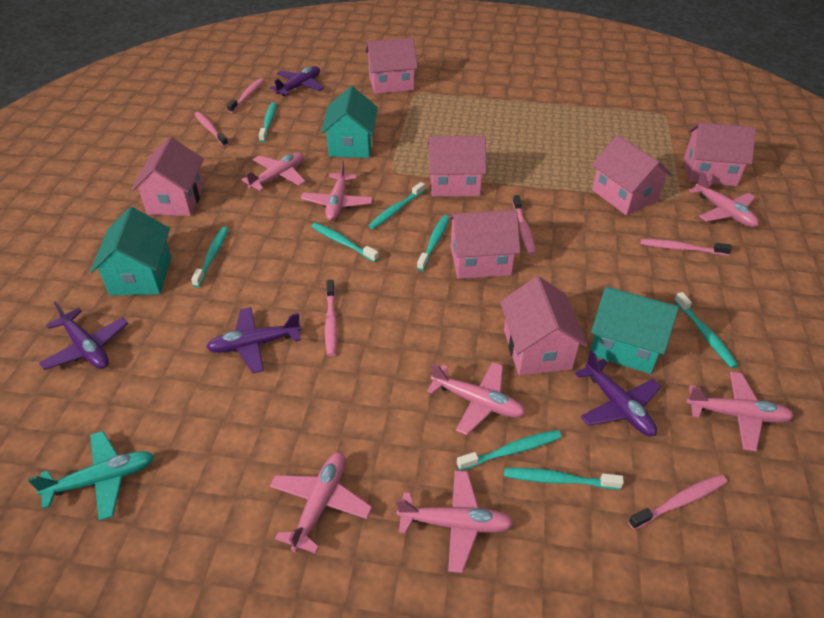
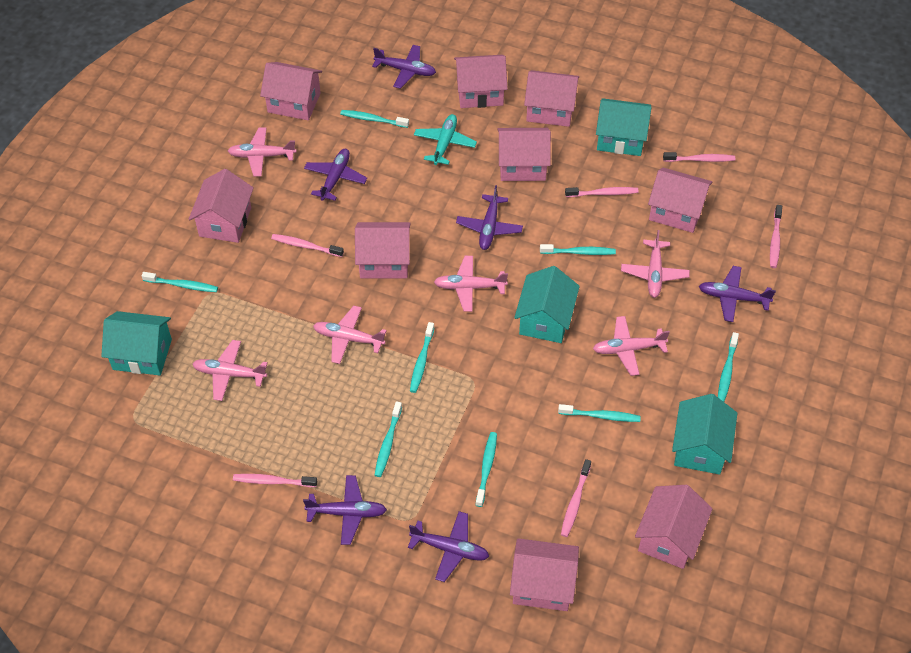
pink house: 7 -> 9
pink plane: 7 -> 6
purple plane: 4 -> 6
turquoise house: 3 -> 4

